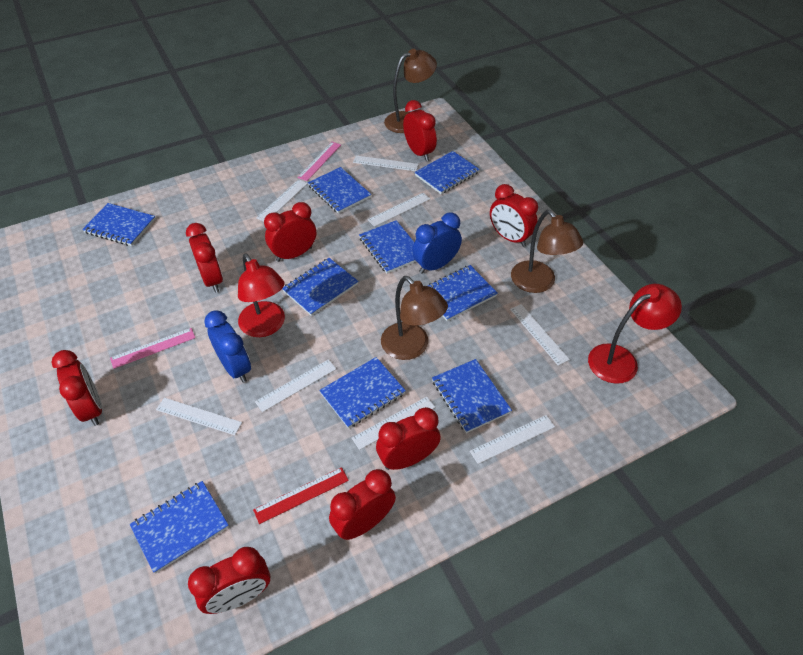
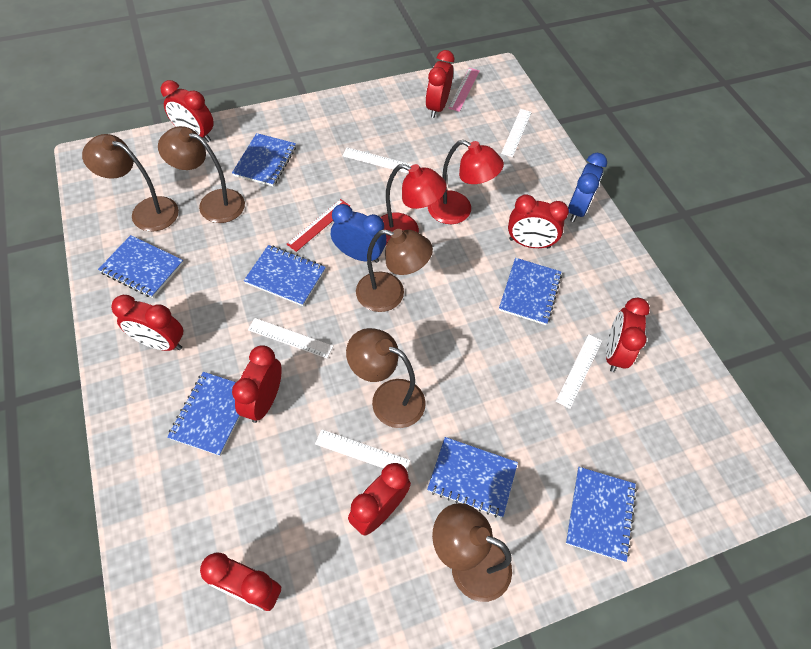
blue notebook: 9 -> 7
brown lamp: 3 -> 5
pink ruler: 2 -> 1
white ruler: 8 -> 5

